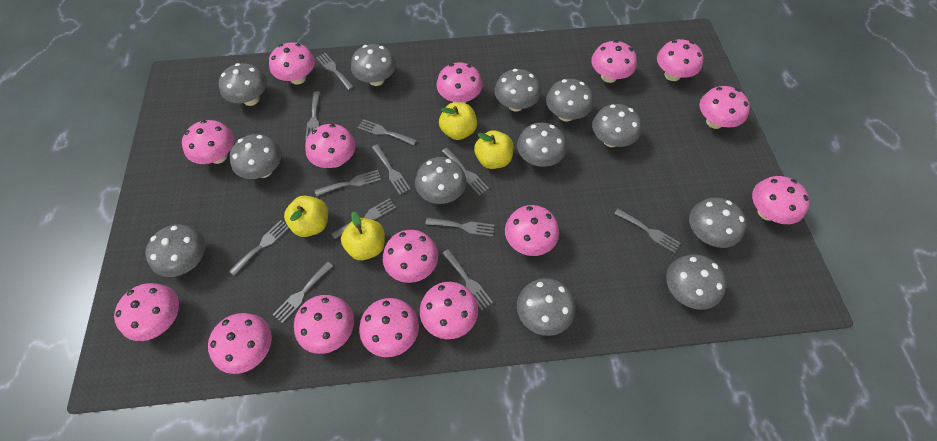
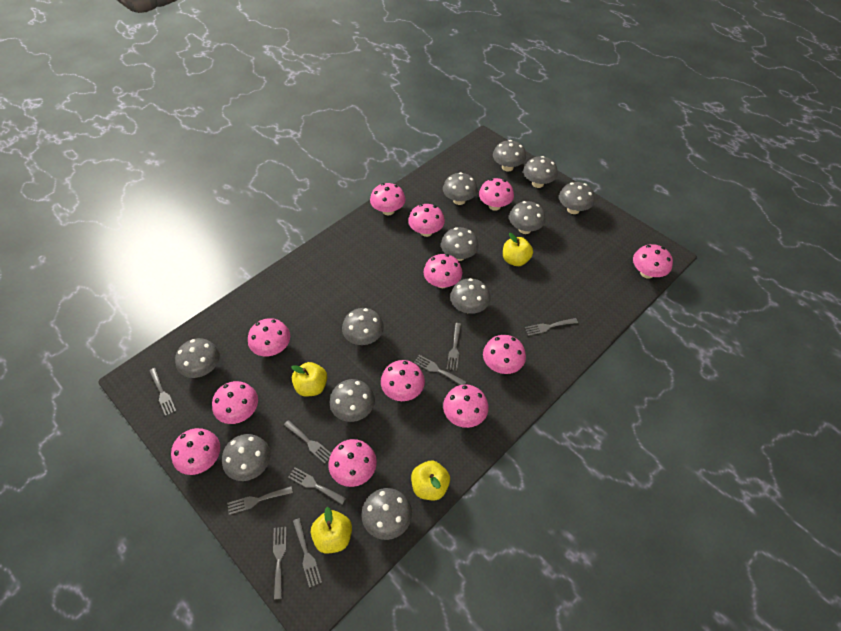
grey fork: 12 -> 9
pink mushroom: 15 -> 12

